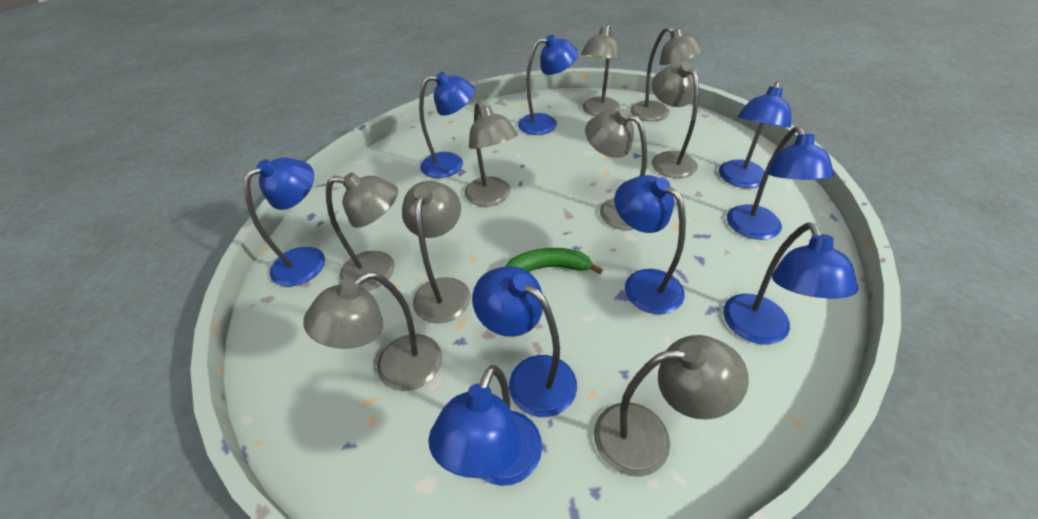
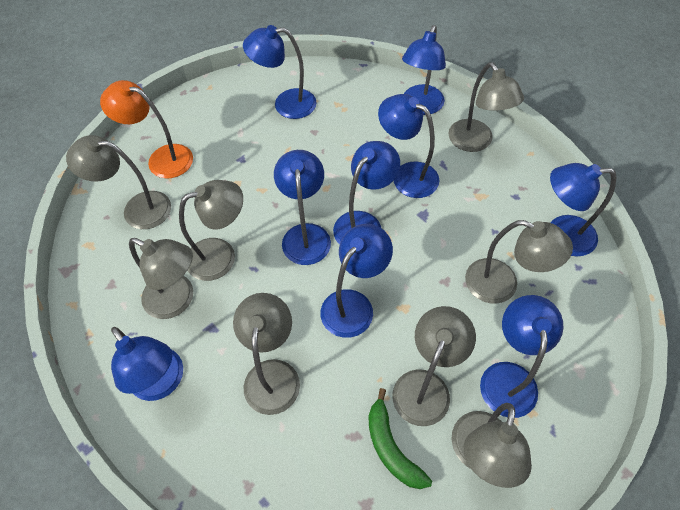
grey lamp: 9 -> 8
orange lamp: 0 -> 1

